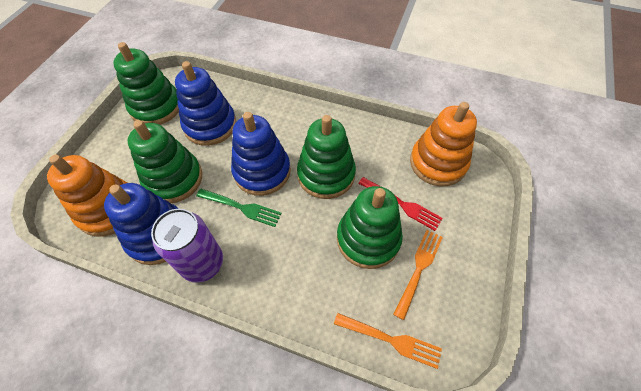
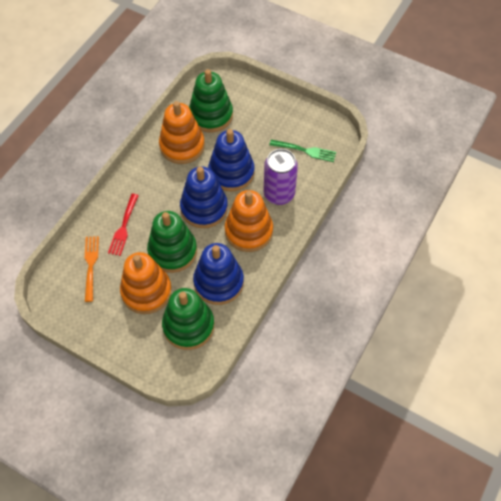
green stacking toy: 4 -> 3
orange fork: 2 -> 1
orange stacking toy: 2 -> 3

